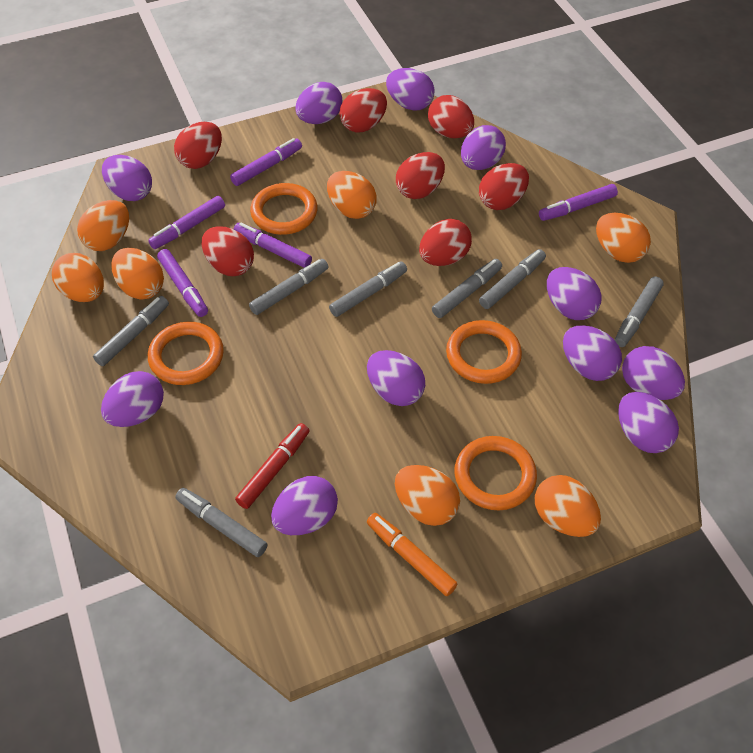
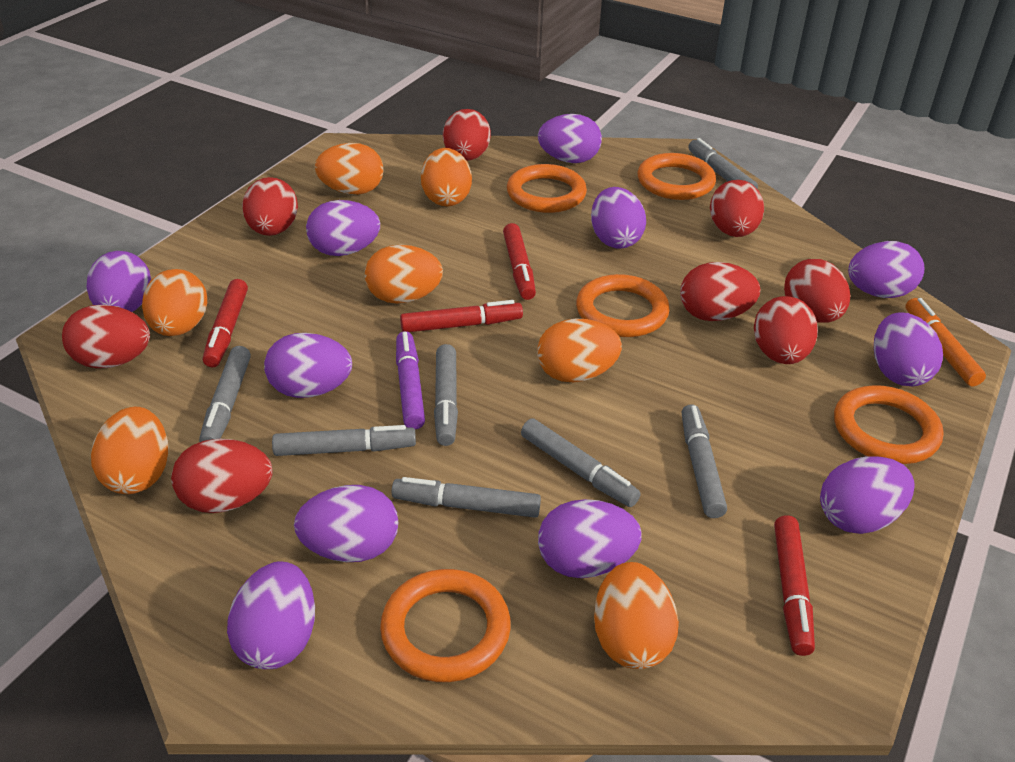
orange ring: 4 -> 5
purple marker: 5 -> 1
red egg: 7 -> 8
red marker: 1 -> 4

